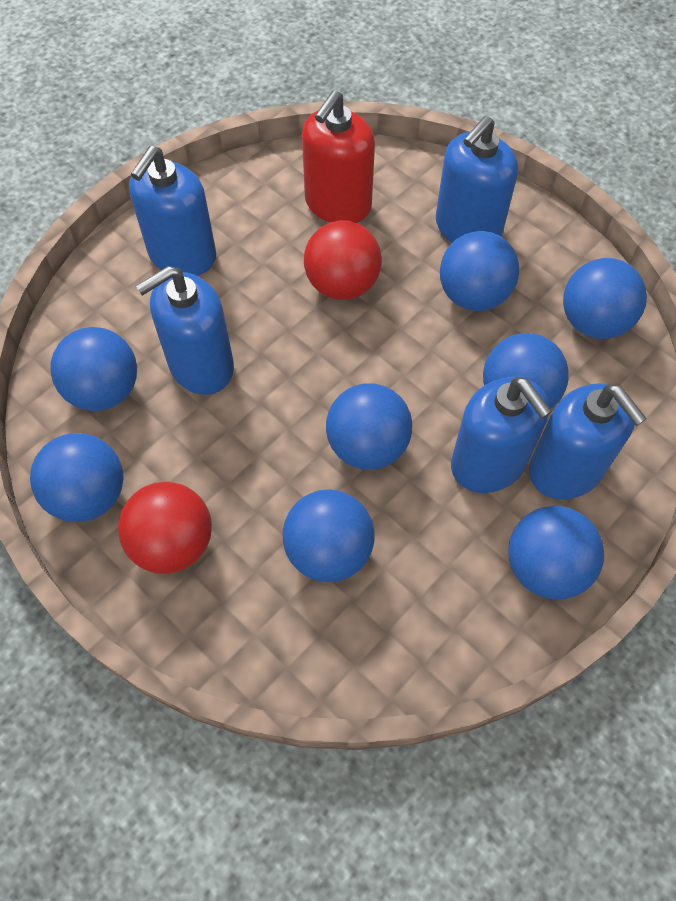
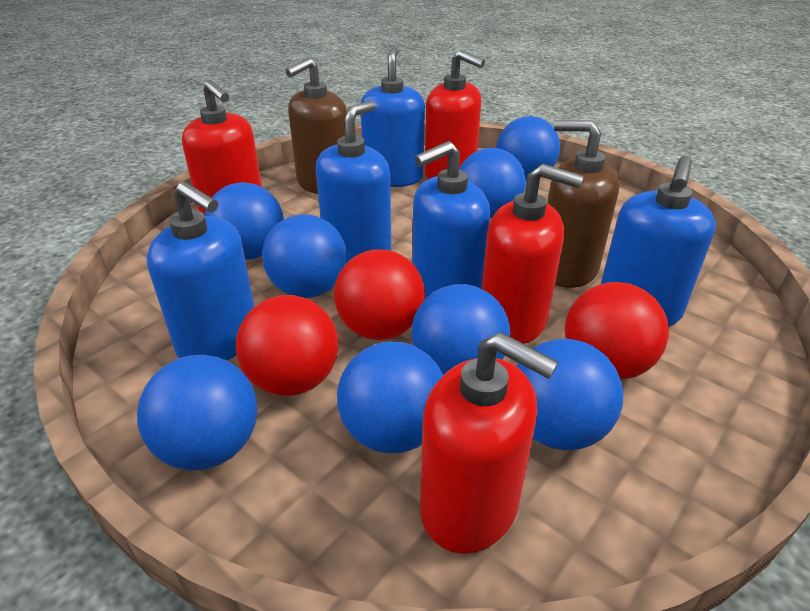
brown soap dispenser: 0 -> 2
red ball: 2 -> 3
red soap dispenser: 1 -> 4

